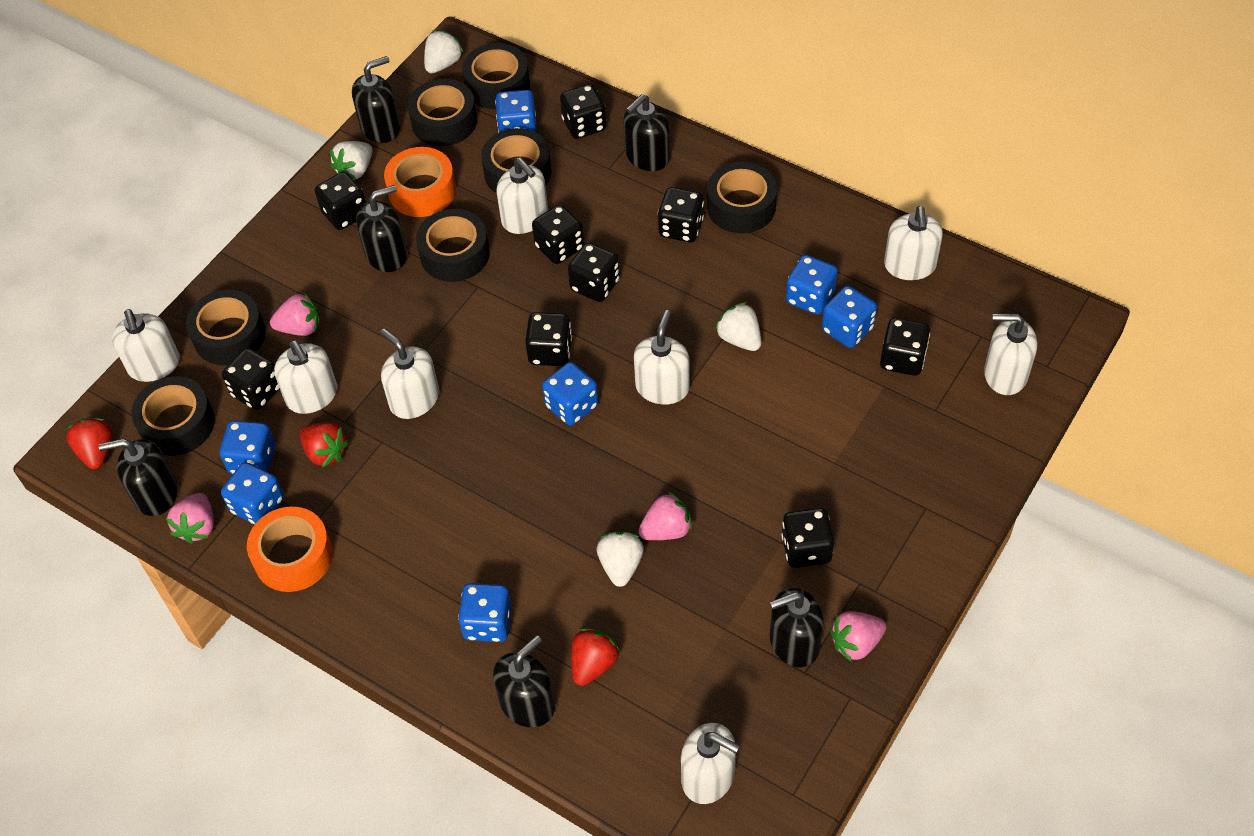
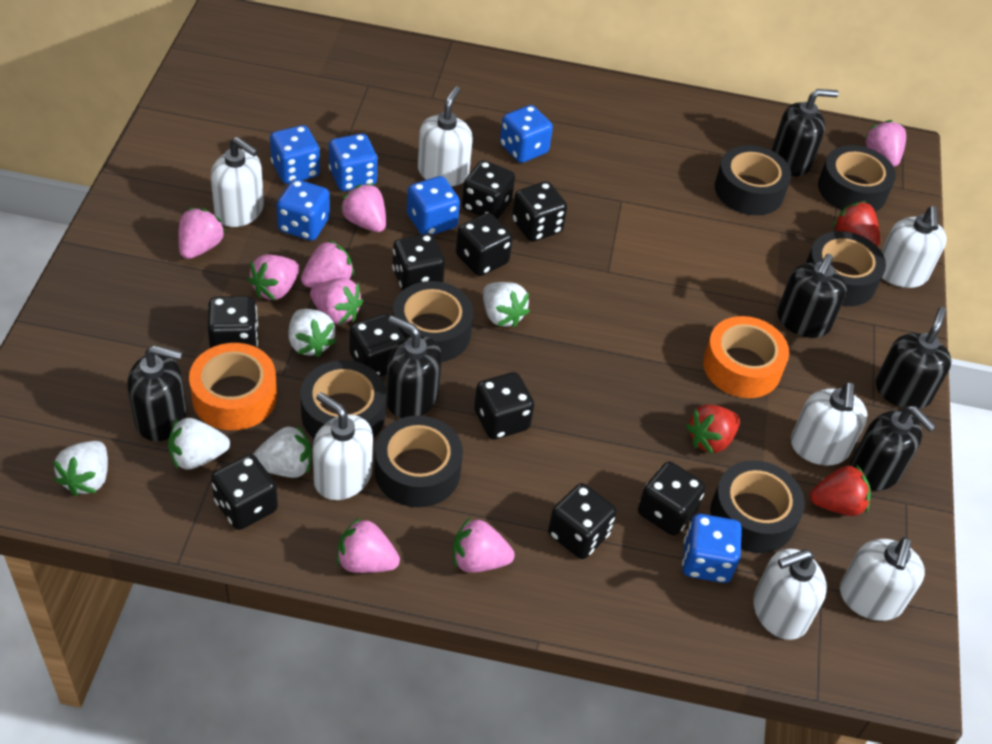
black dice: 9 -> 10
blue dice: 7 -> 6
pink strawberry: 4 -> 8
white soap dispenser: 8 -> 7
white strawberry: 4 -> 5

